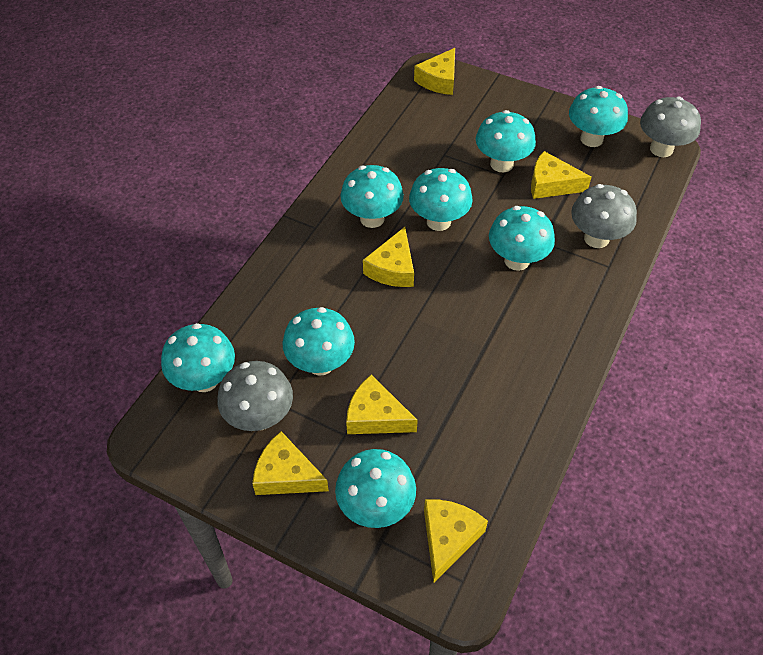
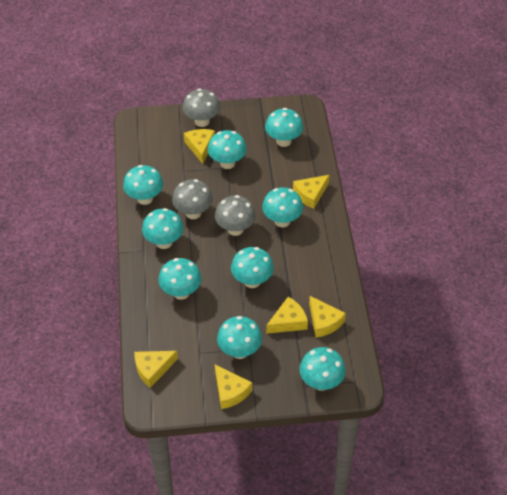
turquoise mushroom: 8 -> 9

